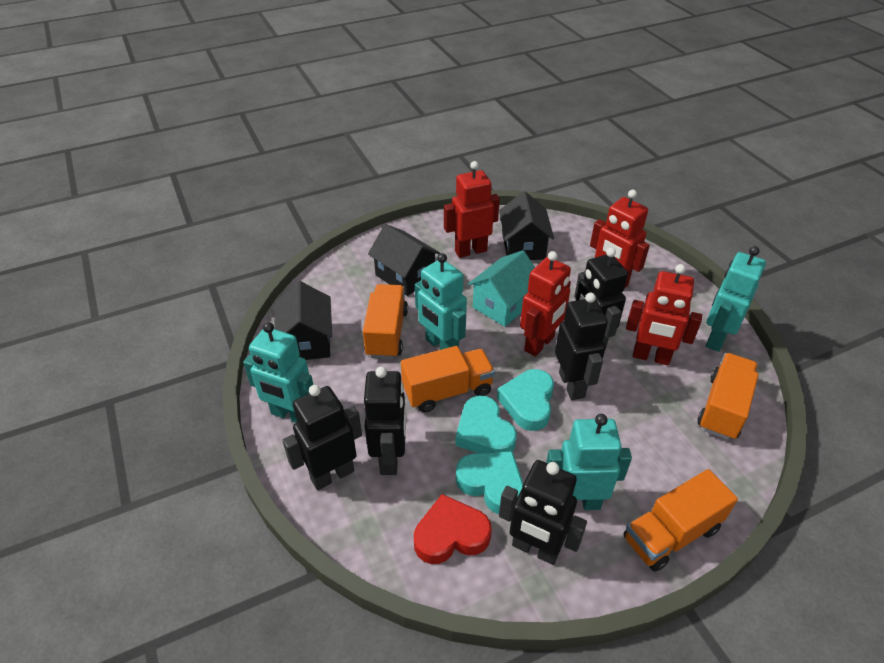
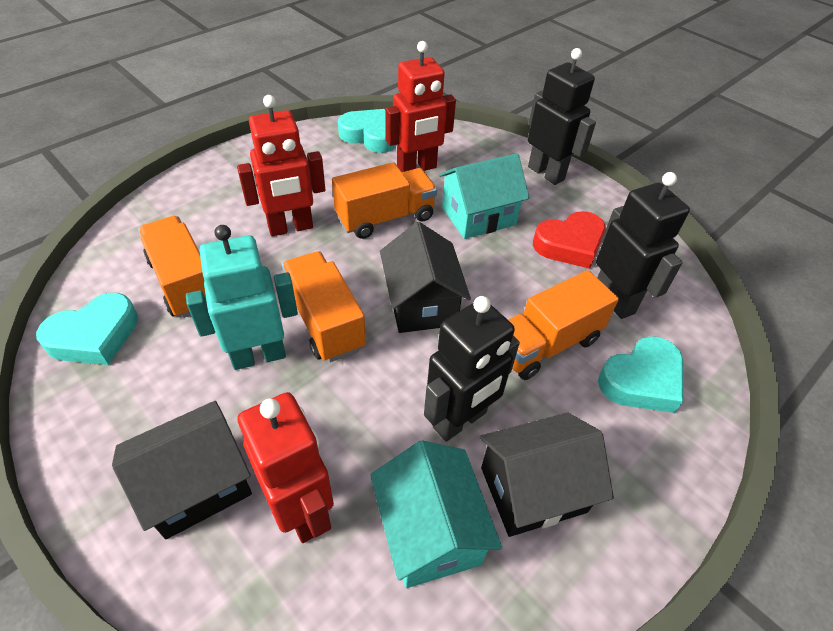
black robot: 5 -> 3
red robot: 4 -> 3
turquoise house: 1 -> 2
turquoise robot: 4 -> 1

